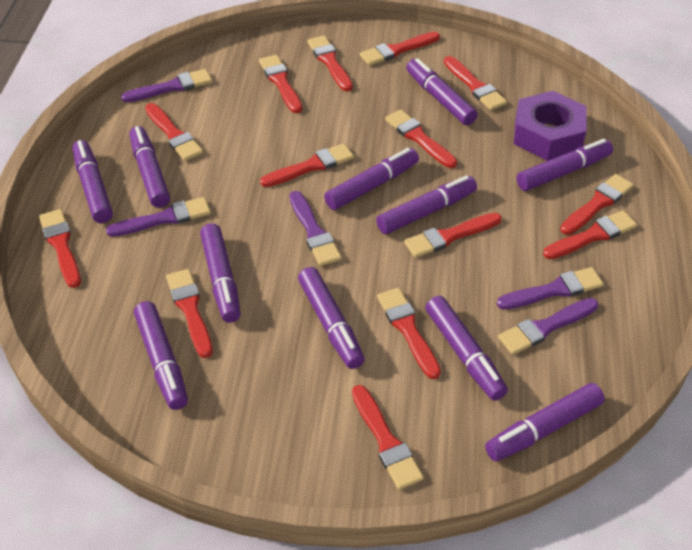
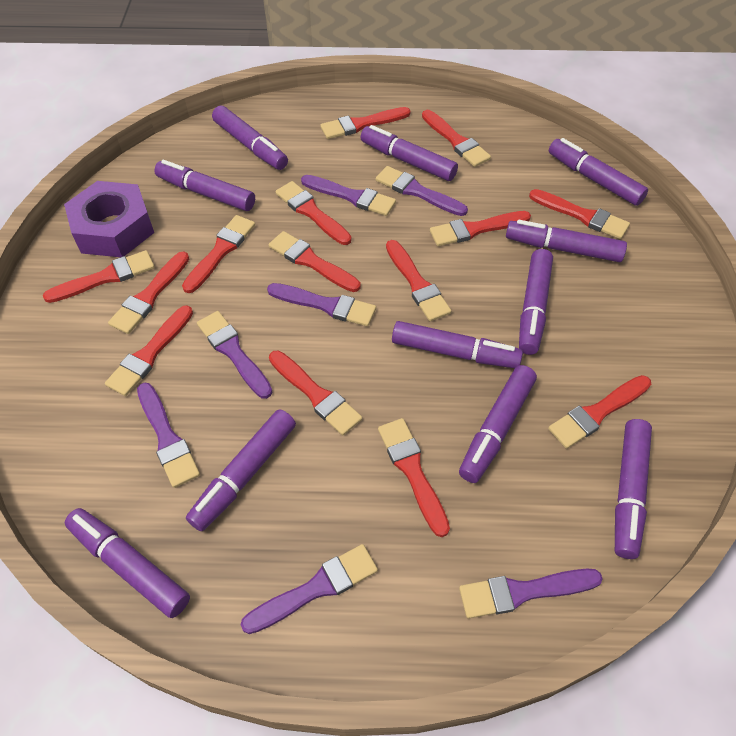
purple brush: 5 -> 7

